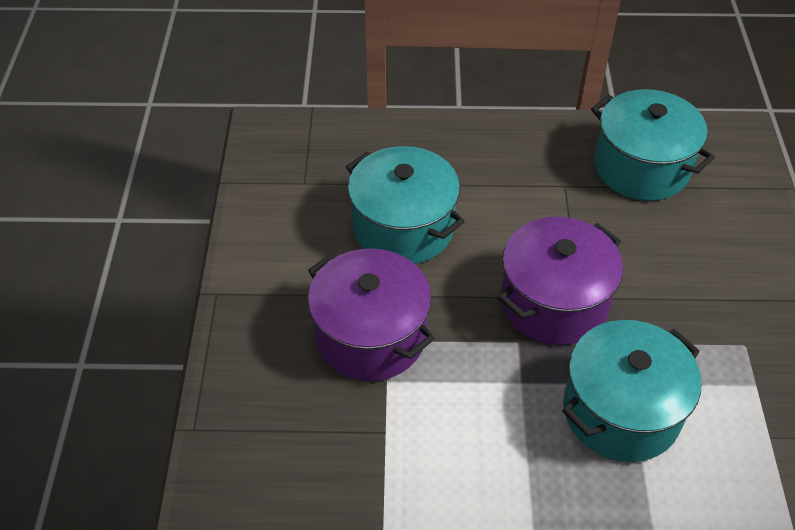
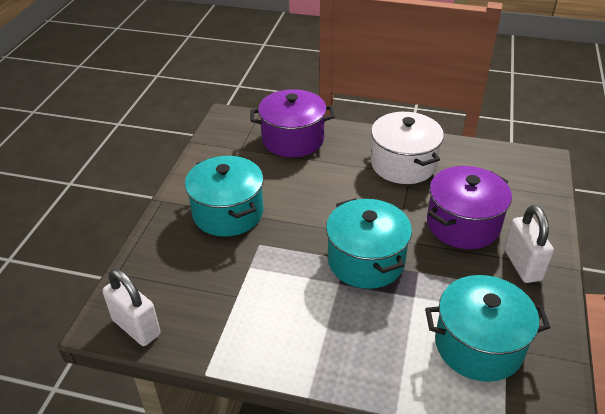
white padlock: 0 -> 2
white pot: 0 -> 1

